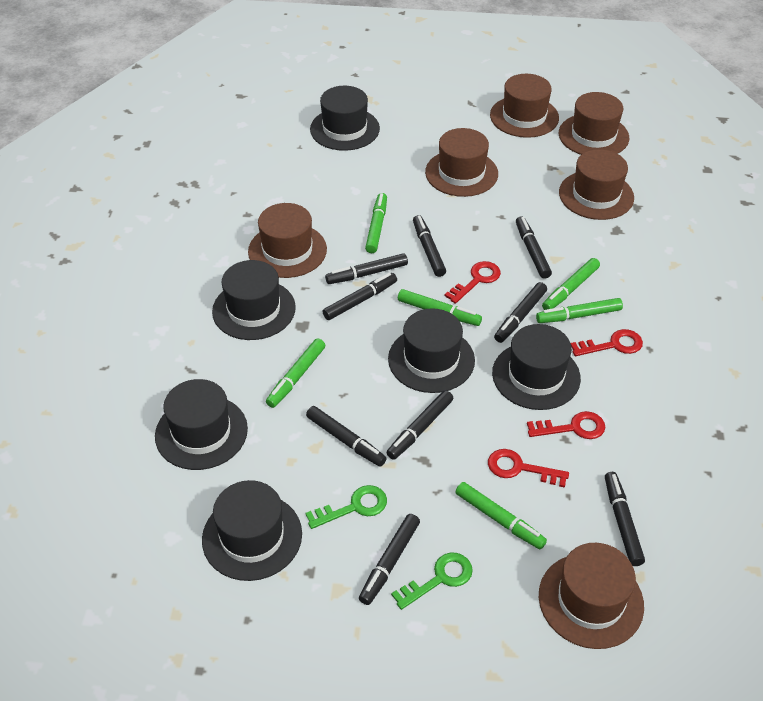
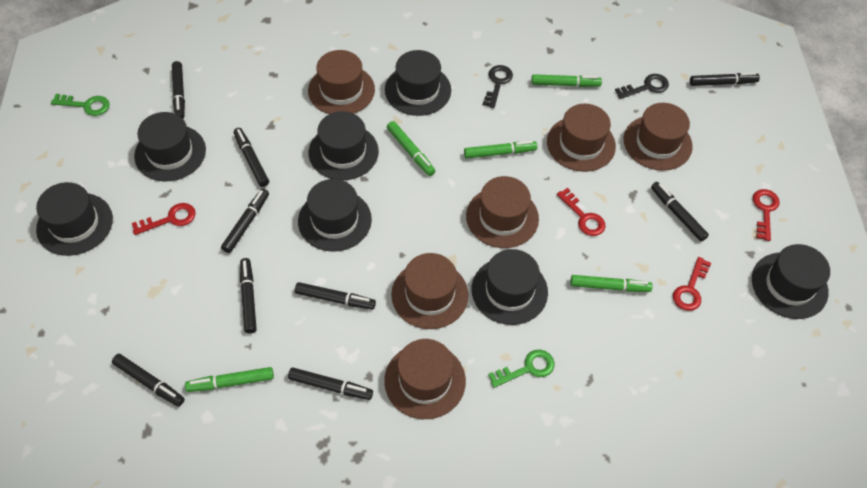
black hat: 6 -> 7
black key: 0 -> 2
green marker: 6 -> 5

